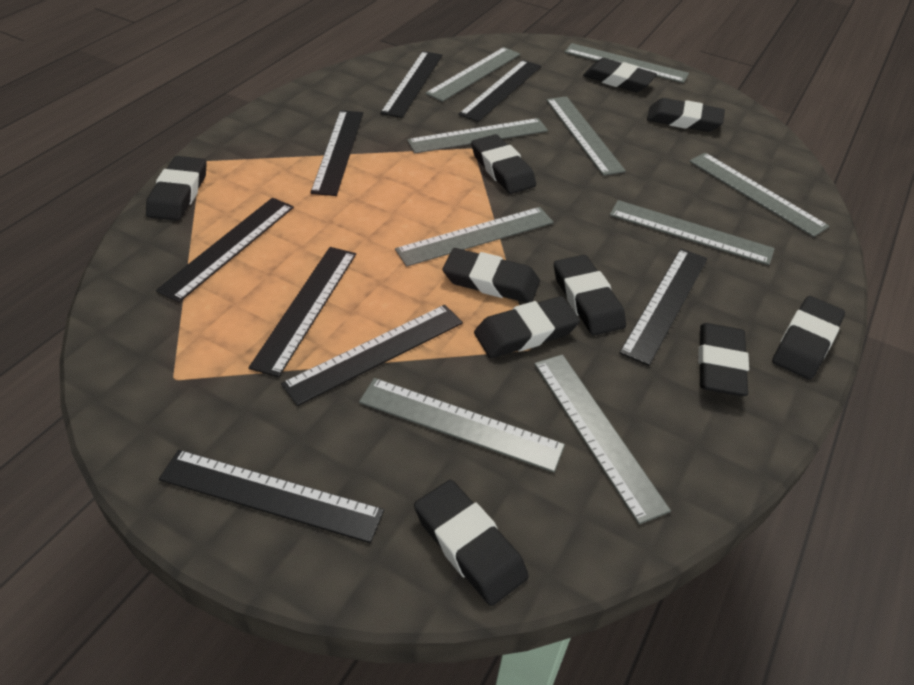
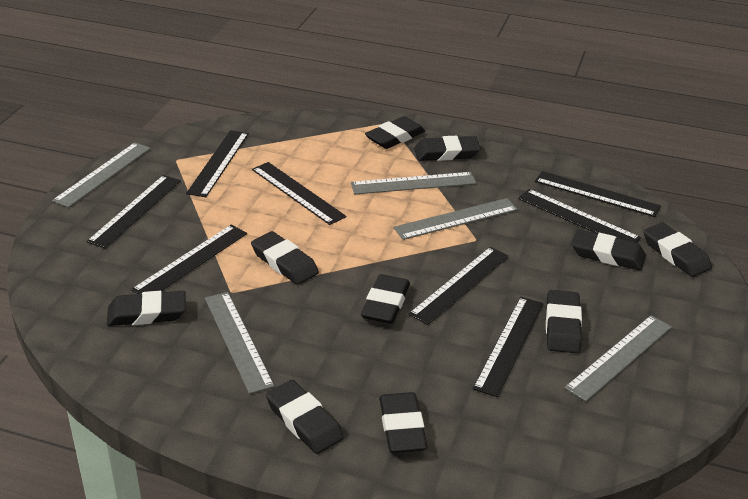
grey ruler: 9 -> 5

